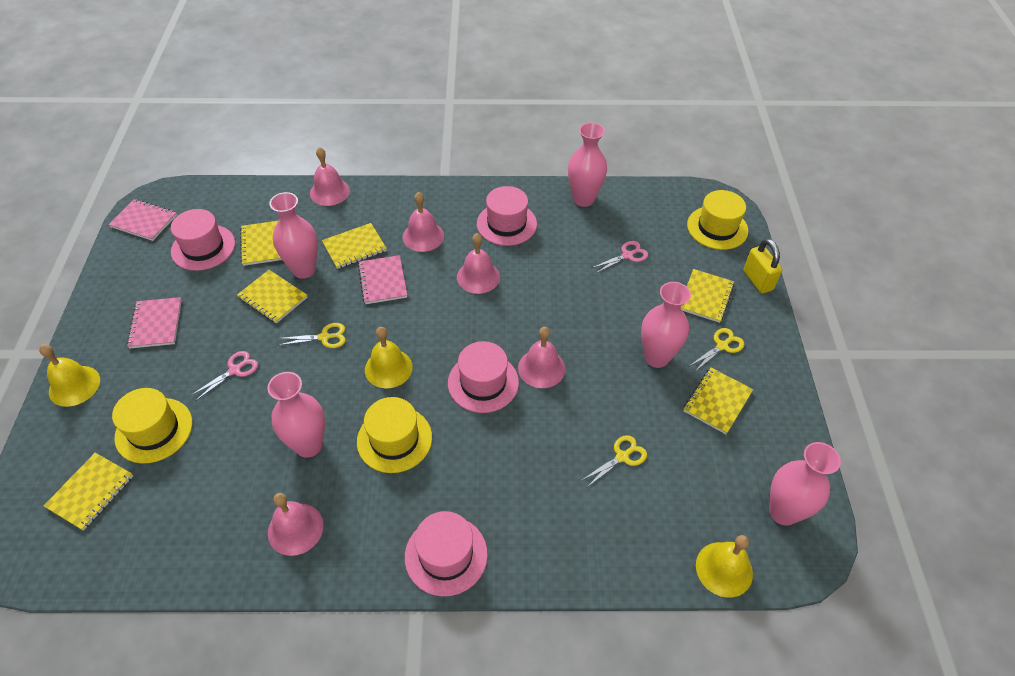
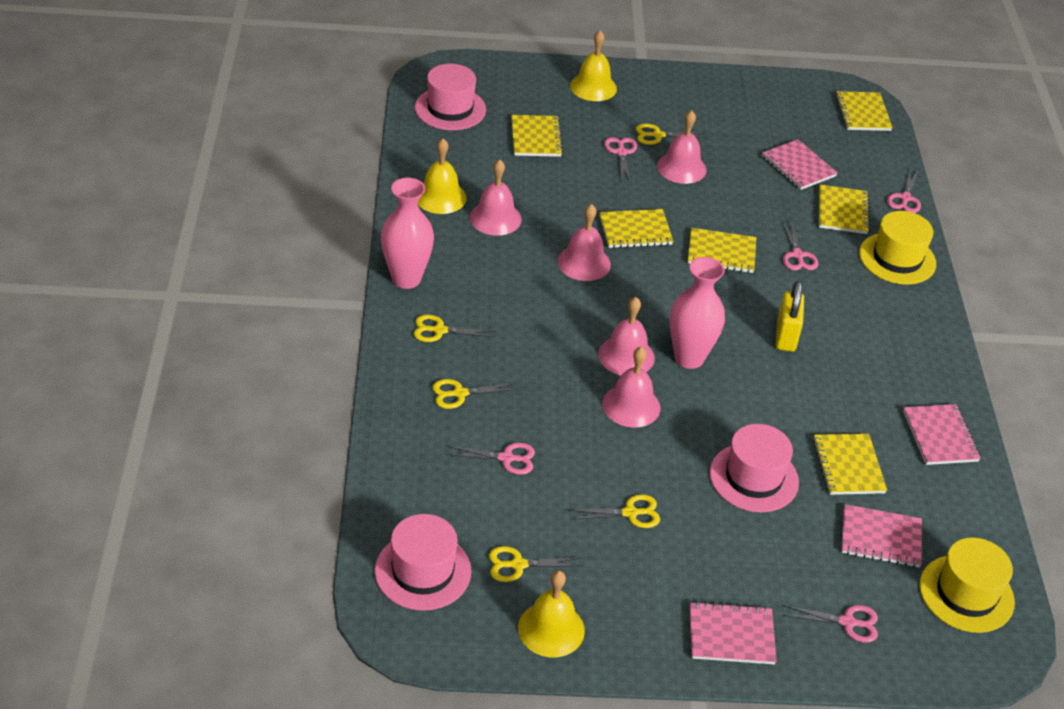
pink hat: 4 -> 3
pink notebook: 3 -> 4
pink scissors: 2 -> 5
pink vase: 5 -> 2
yellow hat: 3 -> 2
yellow scissors: 3 -> 5

